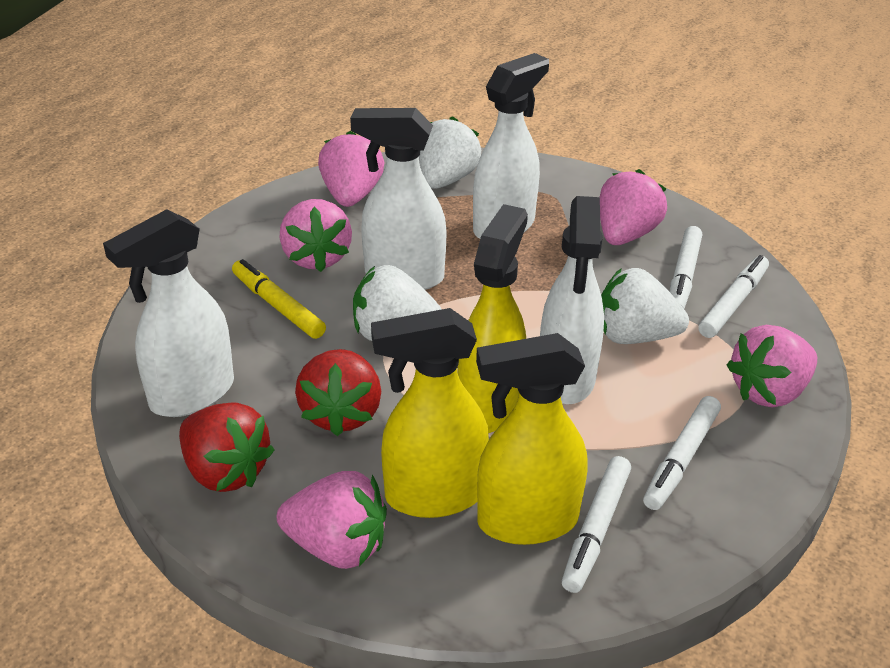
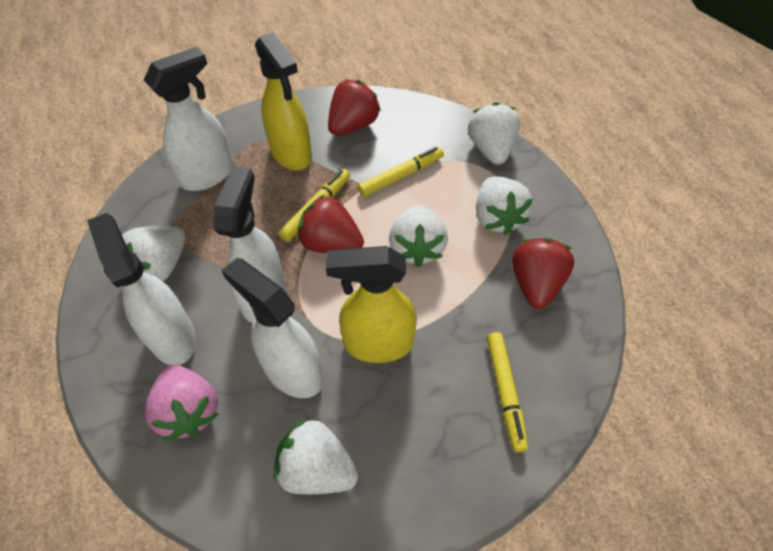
pink strawberry: 5 -> 1
red strawberry: 2 -> 3
white marker: 4 -> 0
white strawberry: 3 -> 5
yellow marker: 1 -> 3
yellow spray bottle: 3 -> 2

